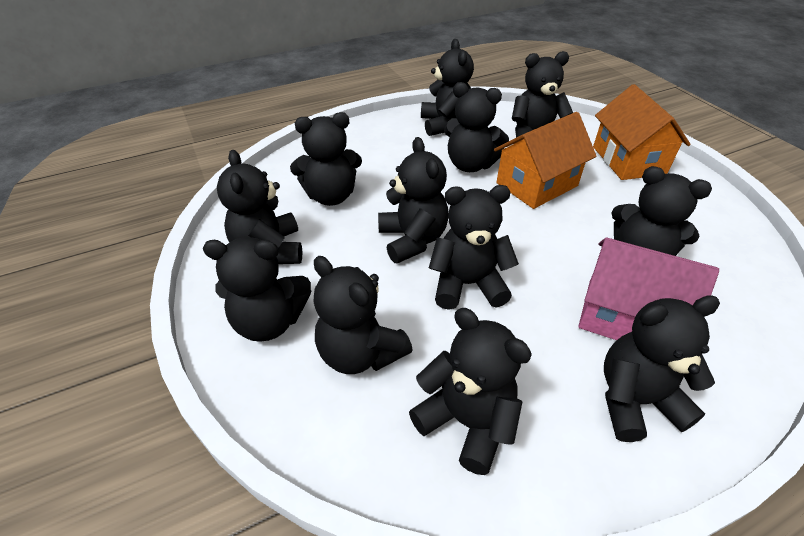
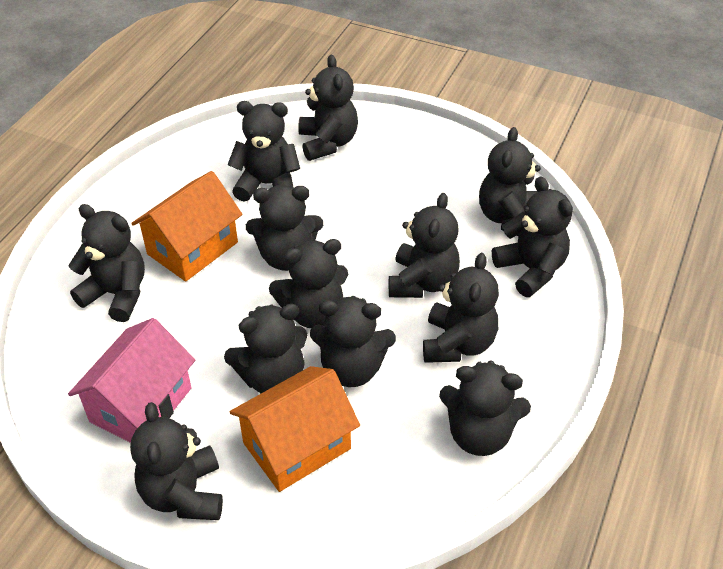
black teddy bear: 12 -> 13

